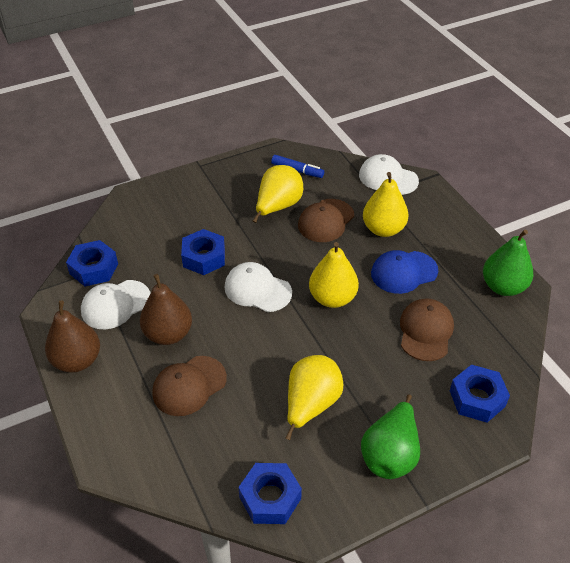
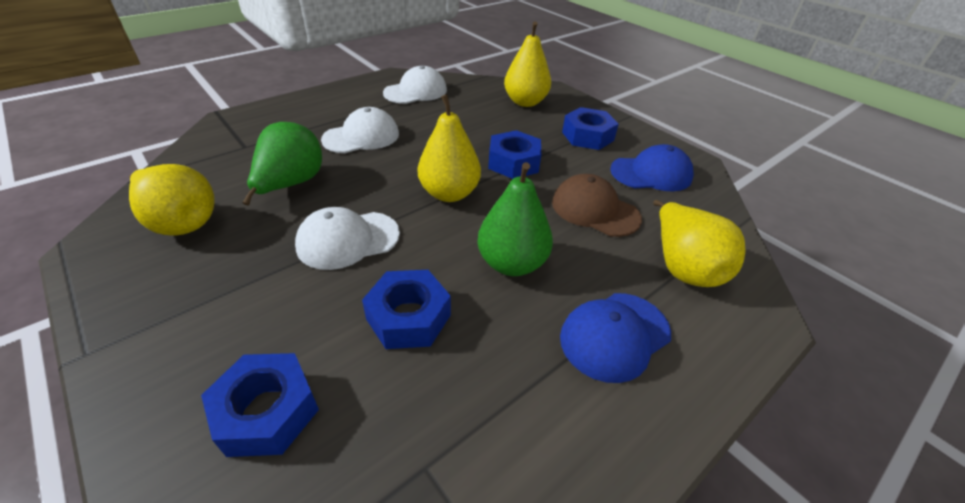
blue cap: 1 -> 2
blue marker: 1 -> 0
brown cap: 3 -> 1
brown pear: 2 -> 0

